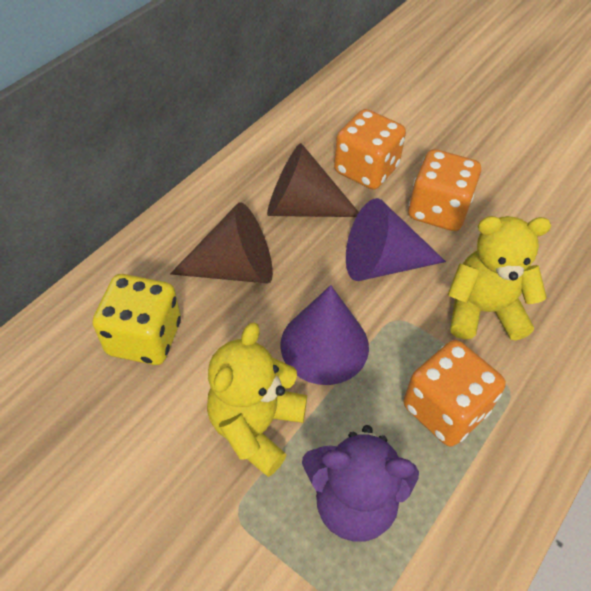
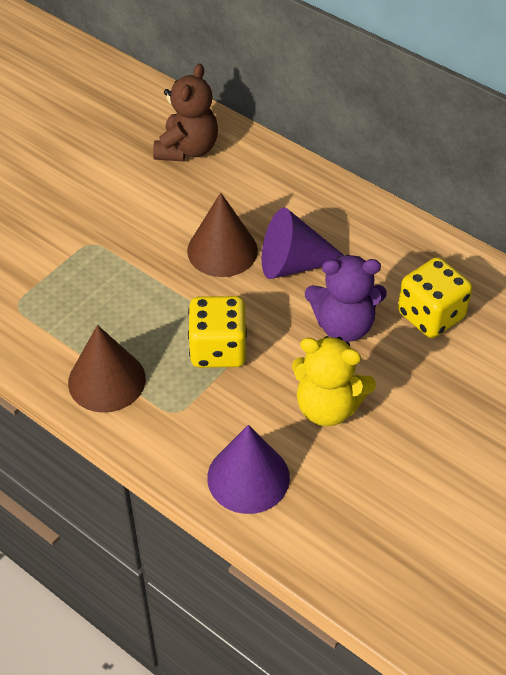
brown teddy bear: 0 -> 1
orange dice: 3 -> 0
yellow dice: 1 -> 2
yellow teddy bear: 2 -> 1

